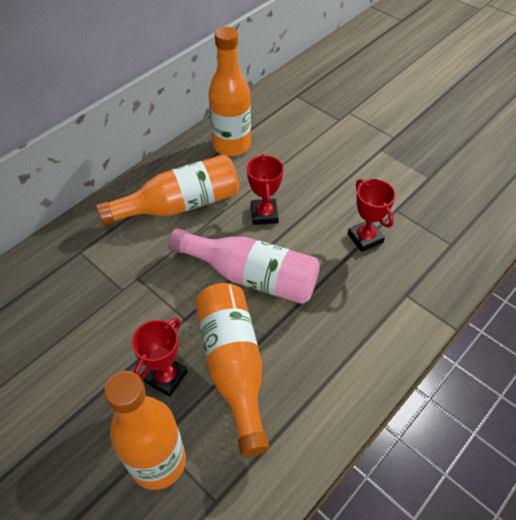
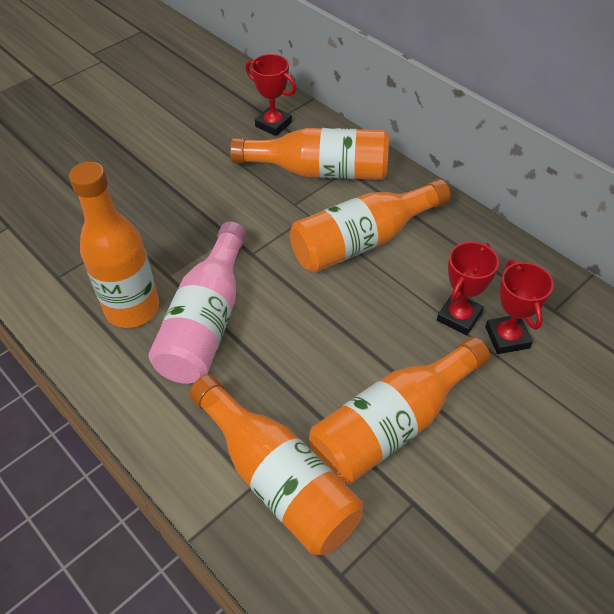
orange bottle: 4 -> 5

